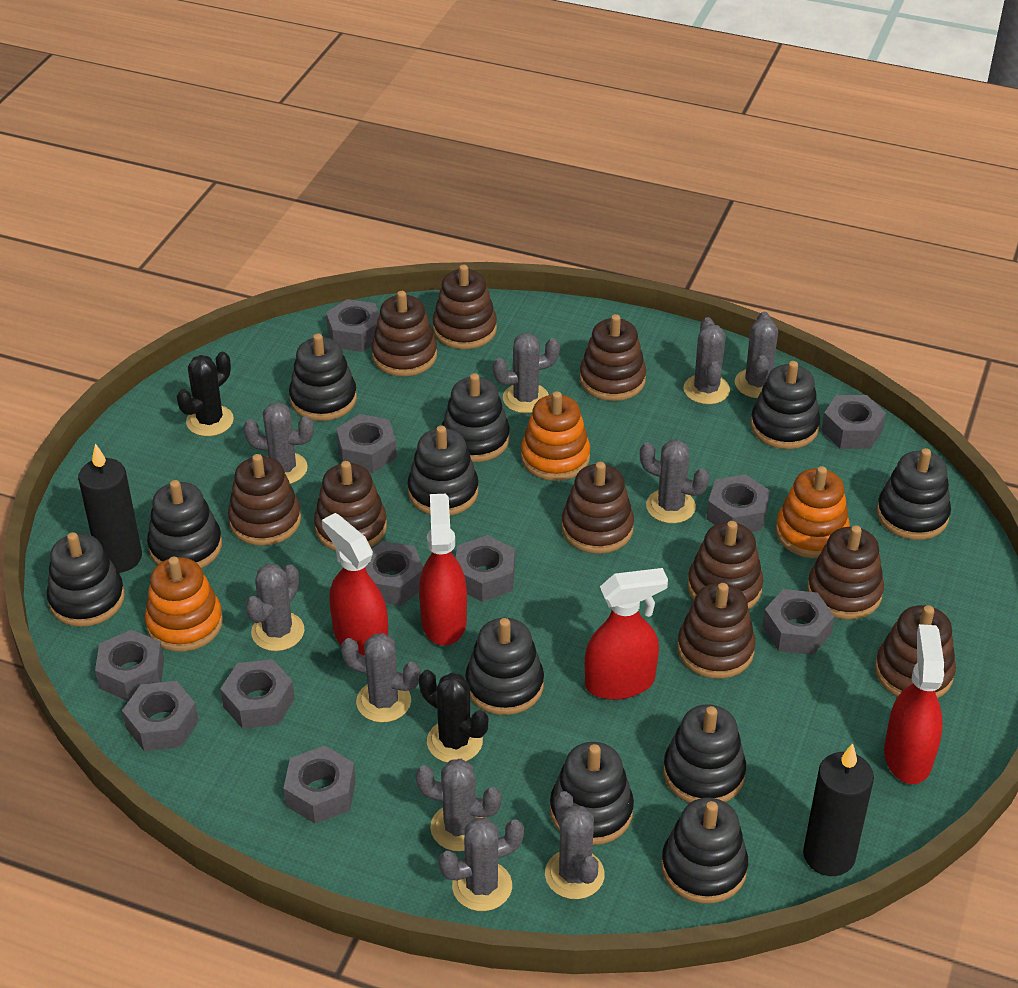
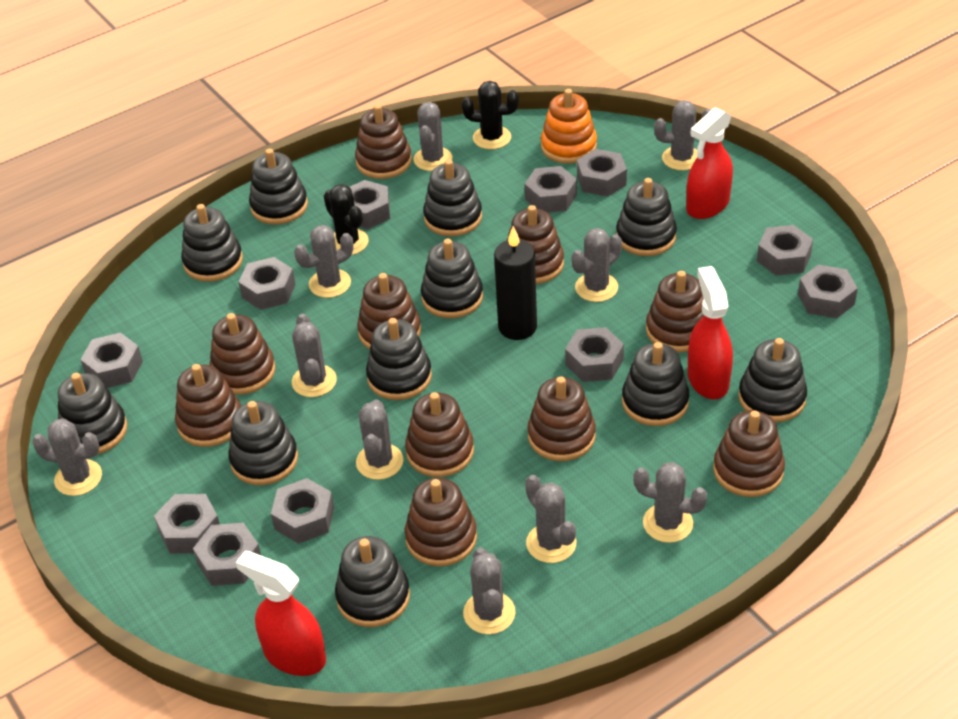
black candle: 2 -> 1
orange stacking toy: 3 -> 1
red spray bottle: 4 -> 3

